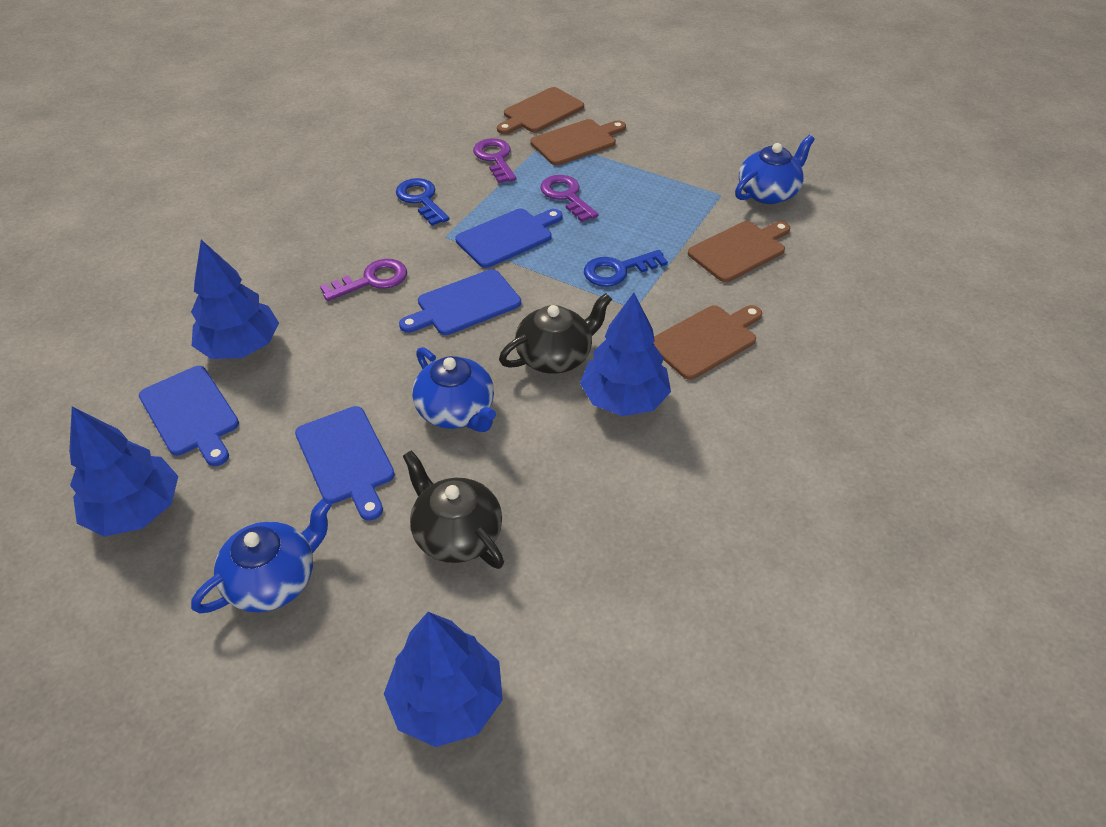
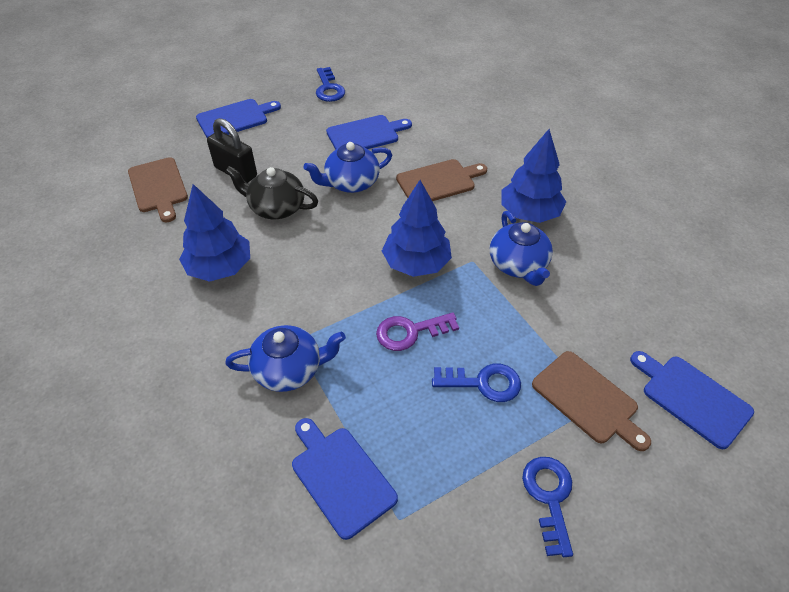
black padlock: 0 -> 1
black teapot: 2 -> 1
blue key: 2 -> 3
blue tree: 4 -> 3
brown cutting board: 4 -> 3
purple key: 3 -> 1

